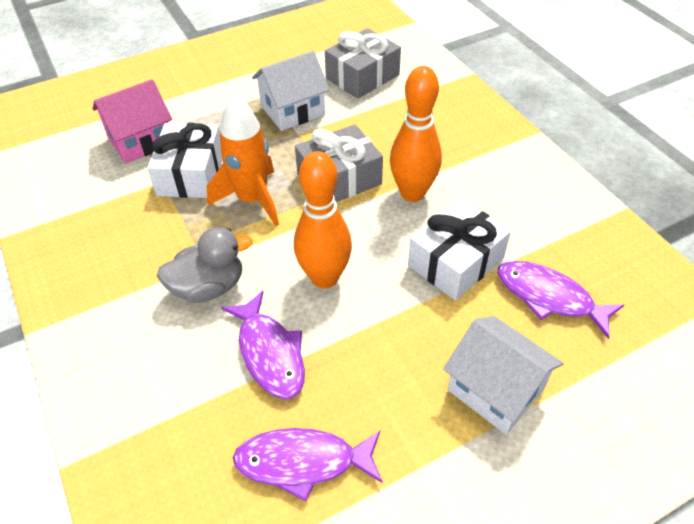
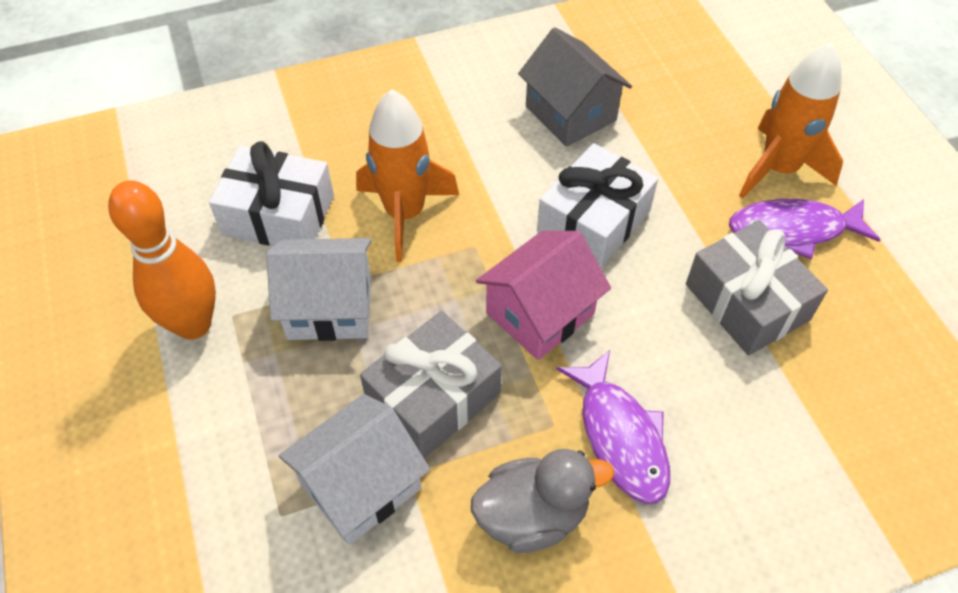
grey house: 0 -> 1
orange bowling pin: 2 -> 1
orange rocket: 1 -> 2
purple fish: 3 -> 2

